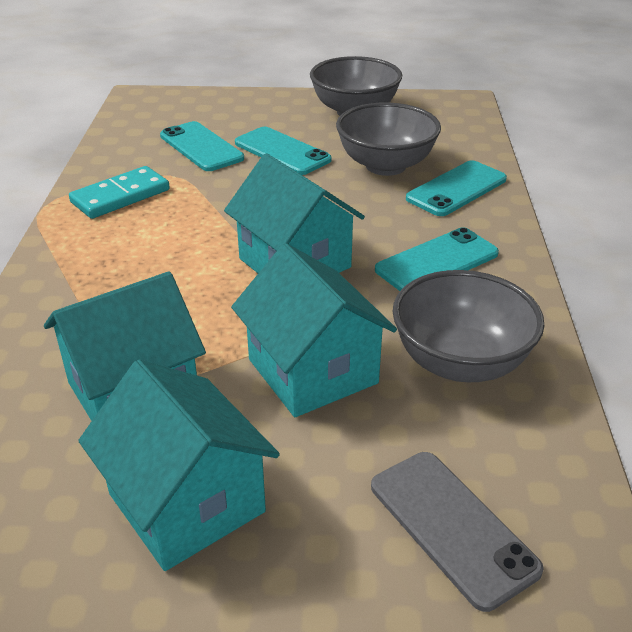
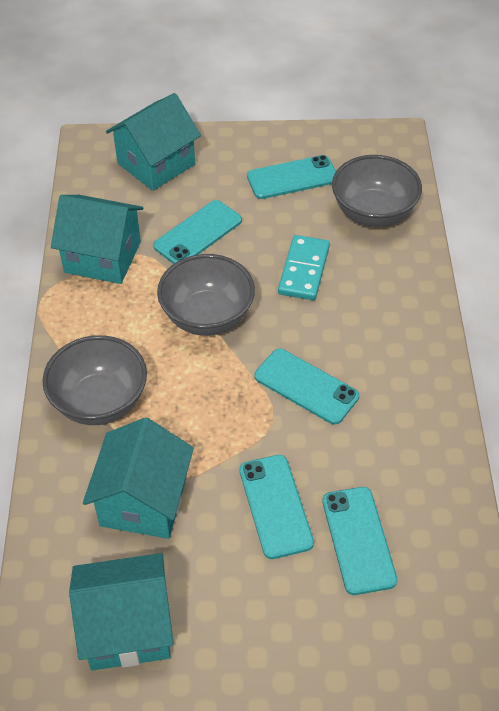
grey phone: 1 -> 0
turquoise phone: 4 -> 5

